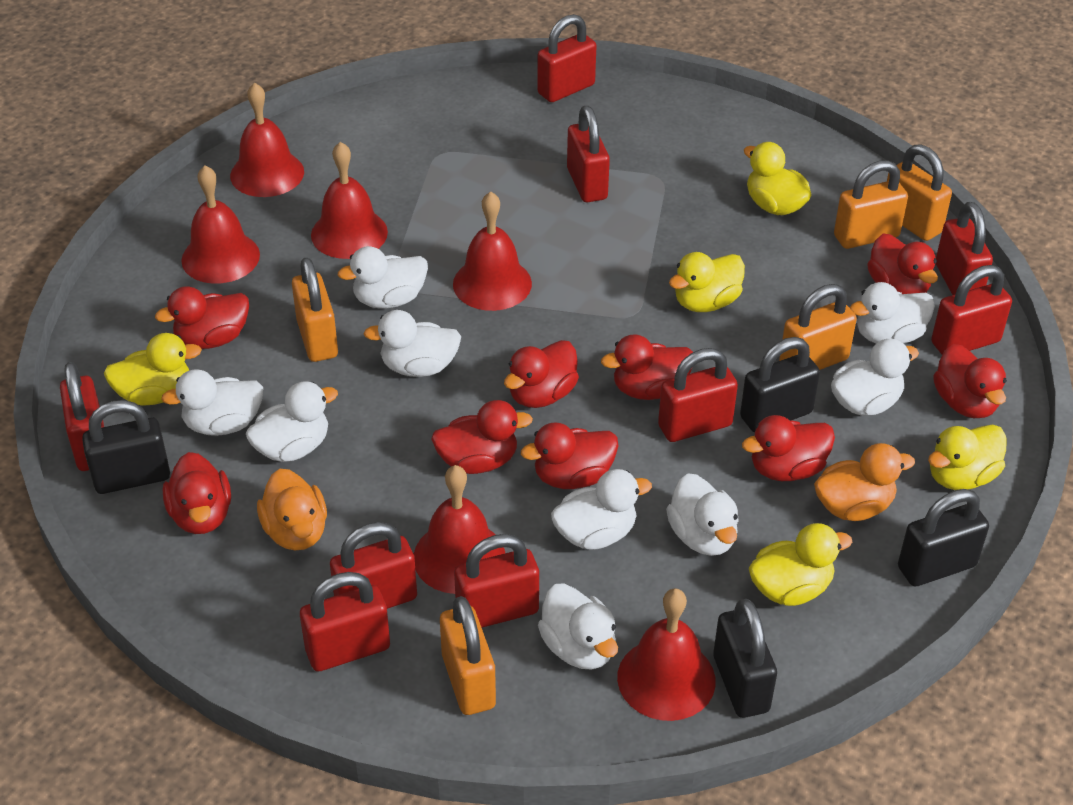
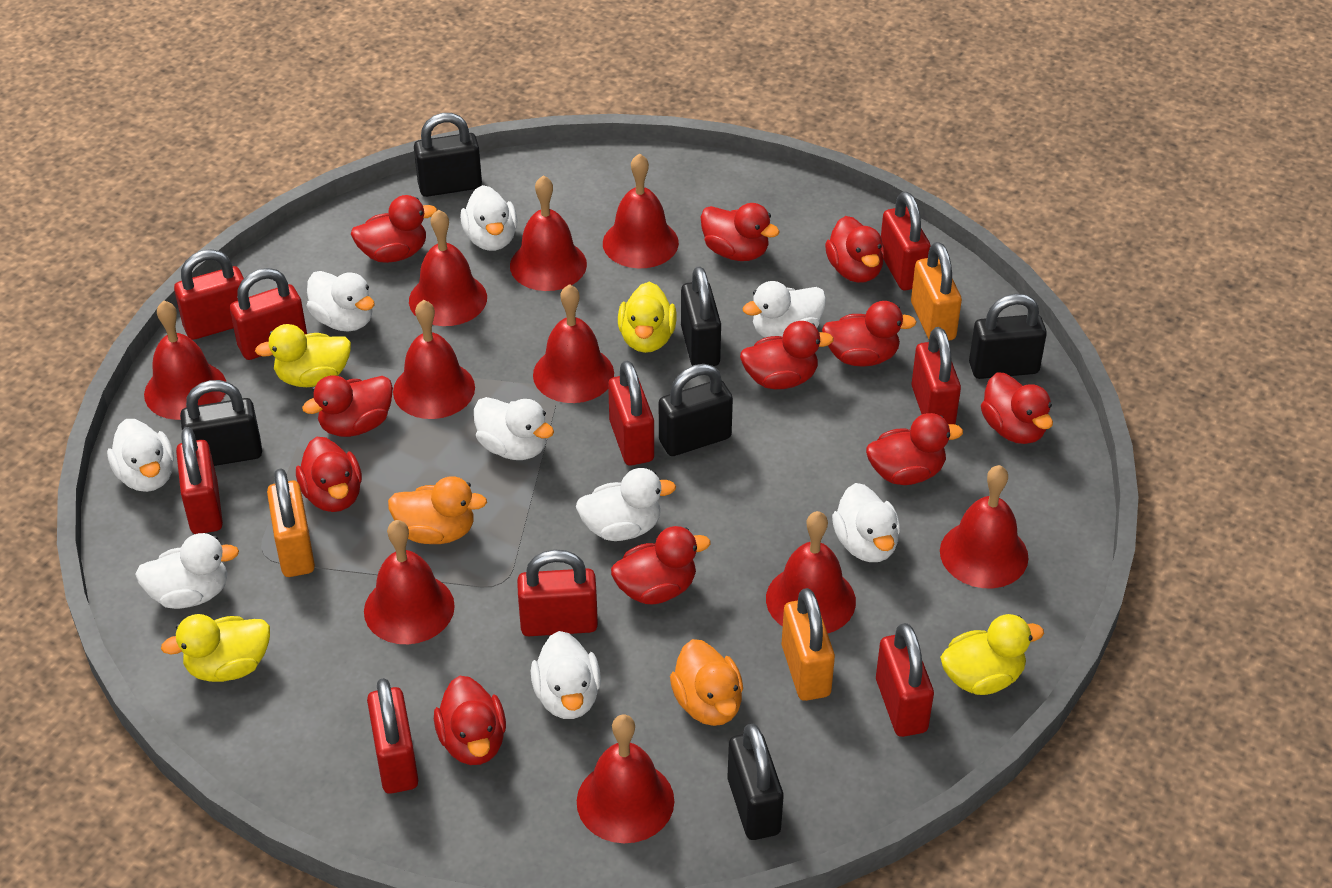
black padlock: 4 -> 6
orange padlock: 5 -> 3
red bell: 6 -> 10
red duck: 9 -> 11
yellow duck: 5 -> 4

